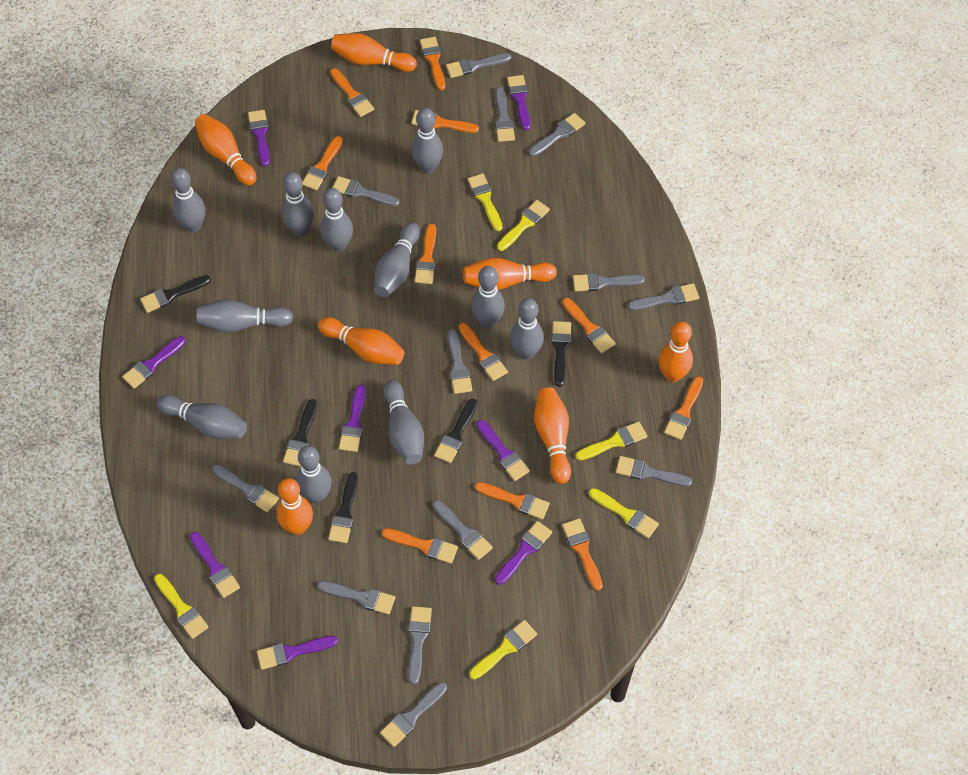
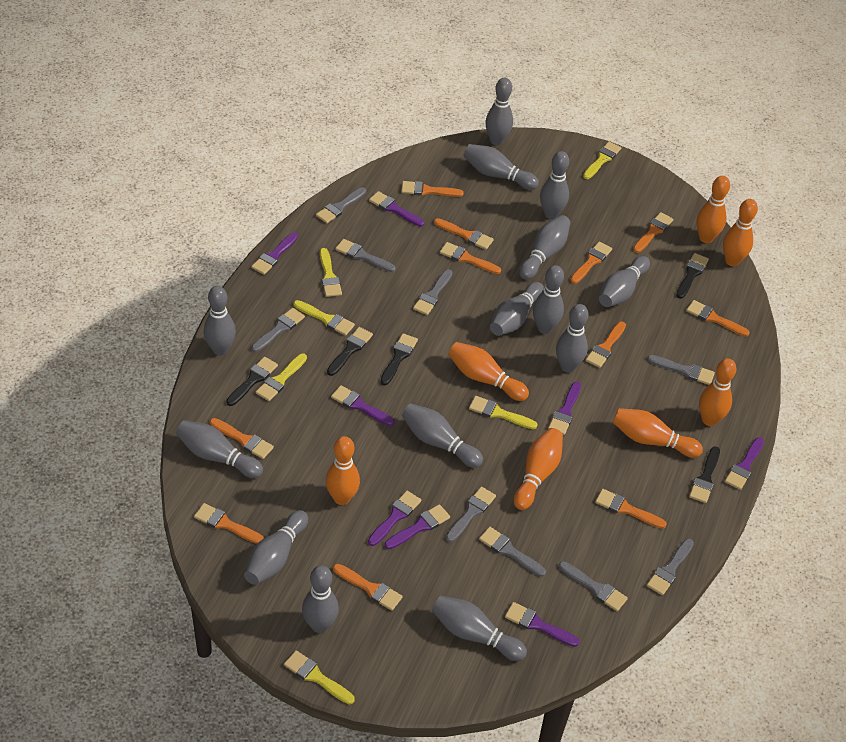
grey bowling pin: 11 -> 14
grey brush: 13 -> 9

